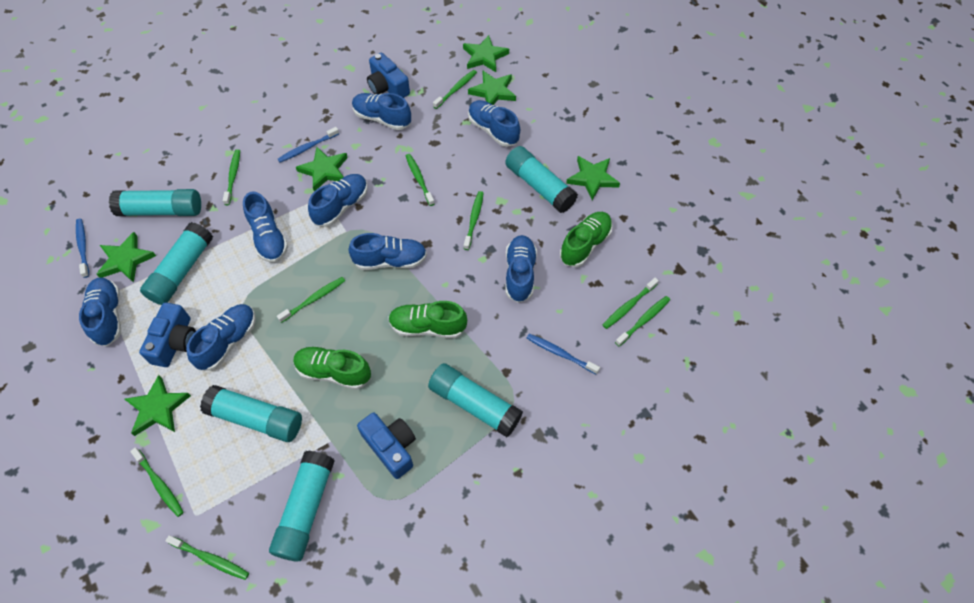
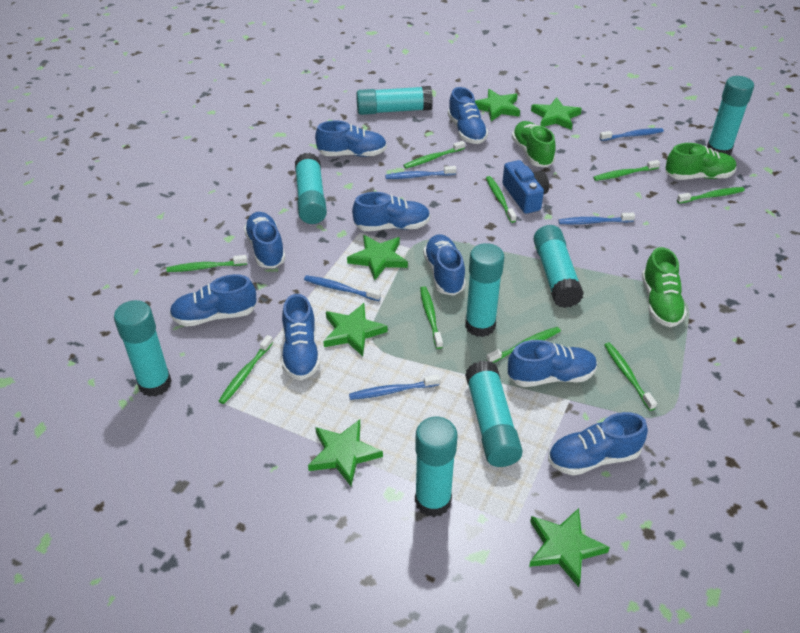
blue camera: 3 -> 1
blue shoe: 8 -> 9
blue toothbrush: 3 -> 5
turquoise glue stick: 6 -> 8

